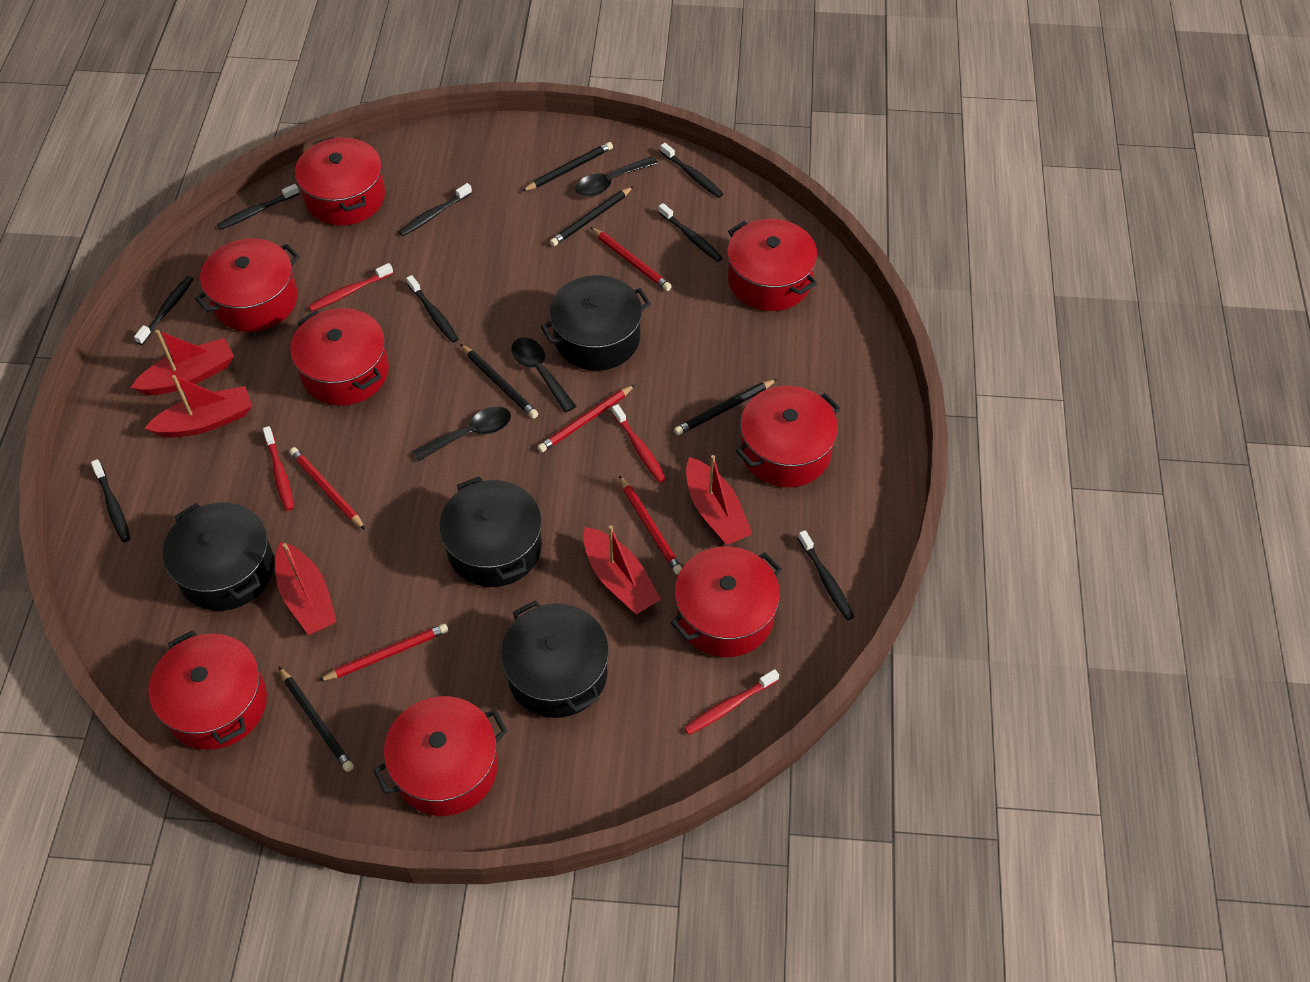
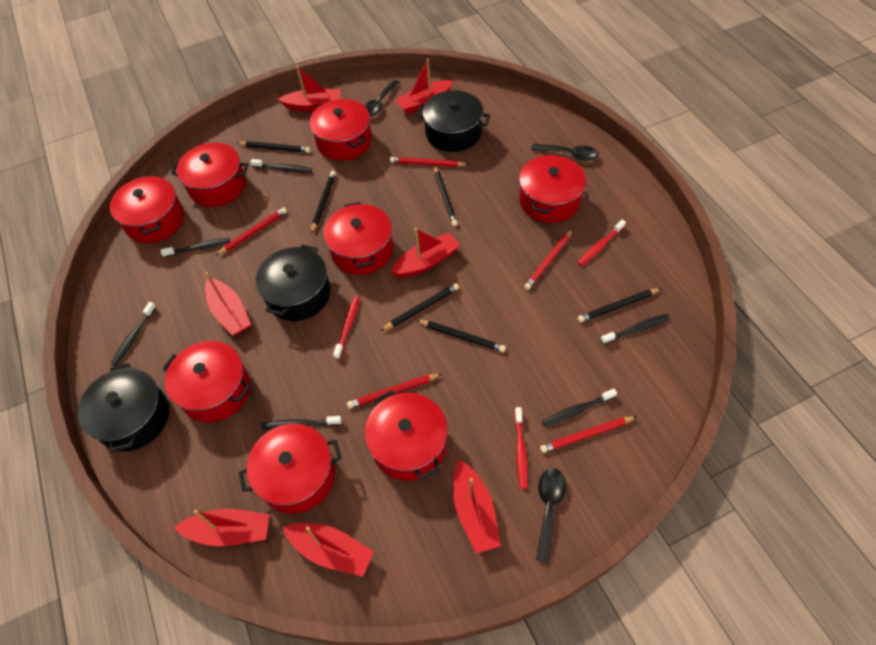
black pencil: 5 -> 6
black pot: 4 -> 3
black toothbrush: 8 -> 6
red boat: 5 -> 7
red toothbrush: 4 -> 3

